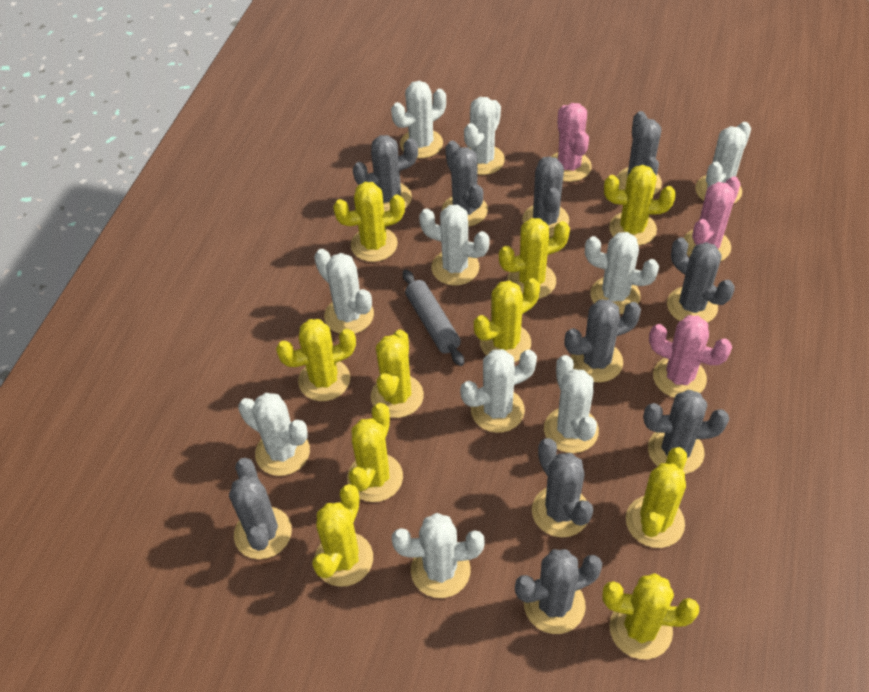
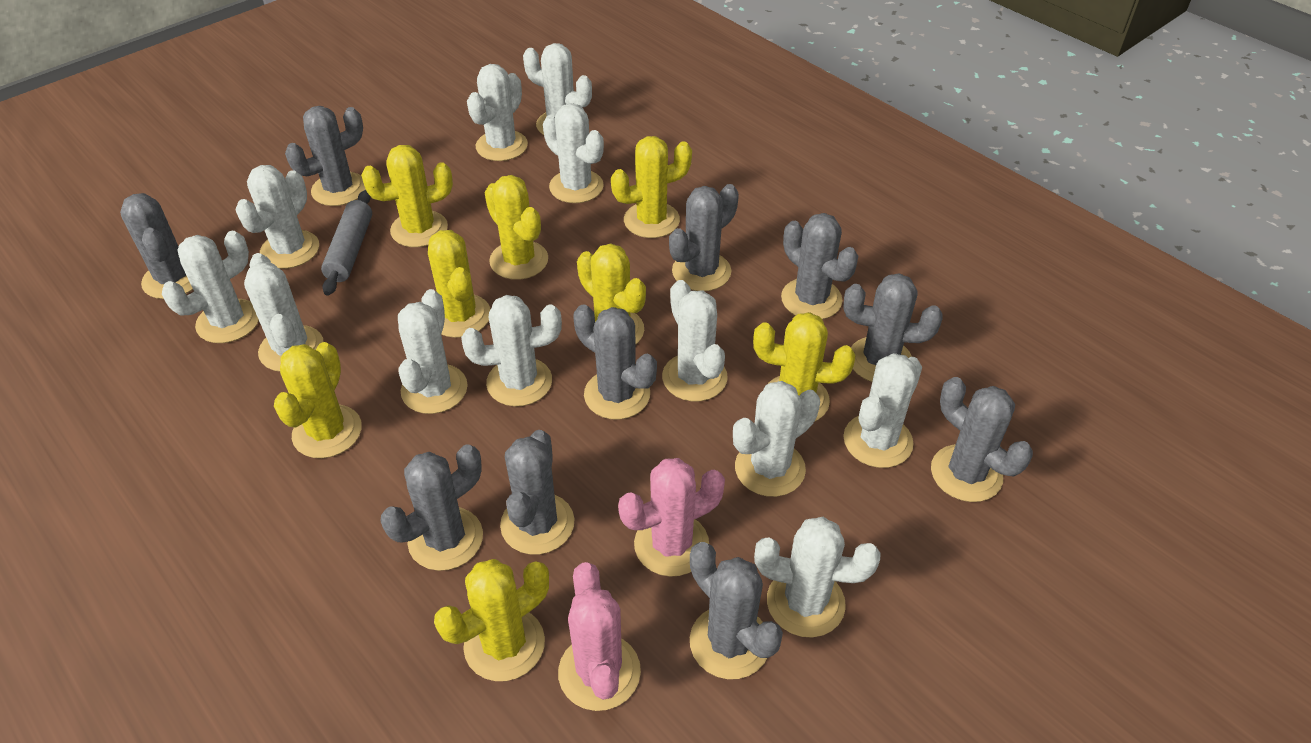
pink cactus: 3 -> 2
white cactus: 10 -> 12
yellow cactus: 10 -> 8

